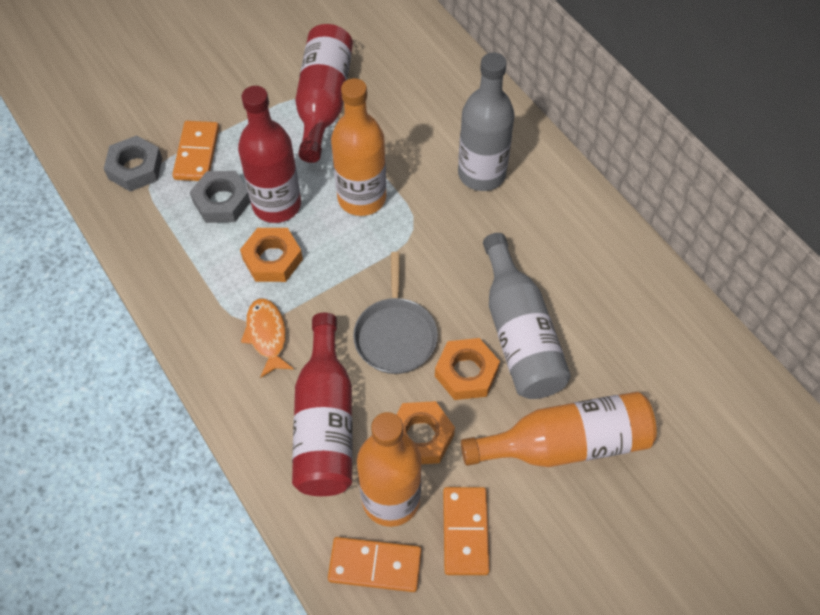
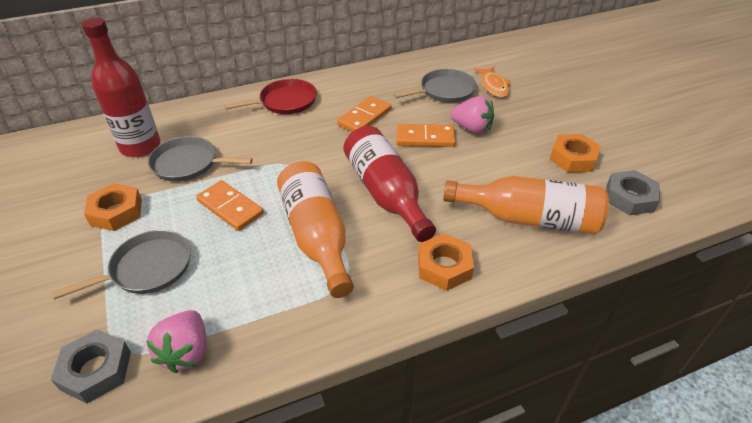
grey bottle: 2 -> 0
grey pan: 1 -> 3
orange bottle: 3 -> 2
pink strawberry: 0 -> 2
red bottle: 3 -> 2
red pan: 0 -> 1

